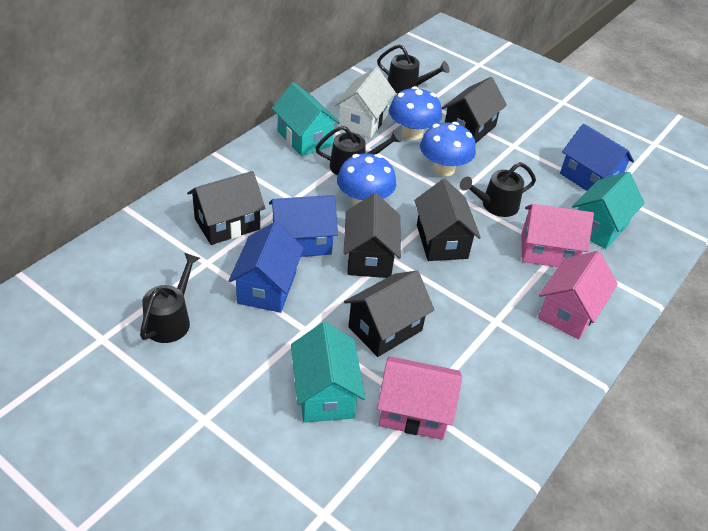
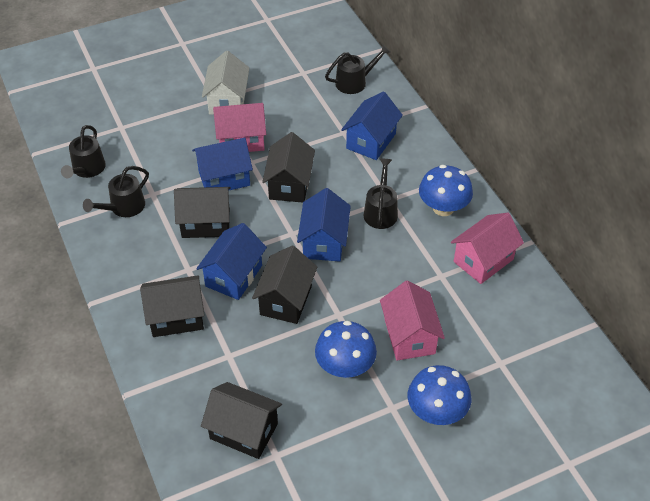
blue house: 3 -> 4
turquoise house: 3 -> 0

